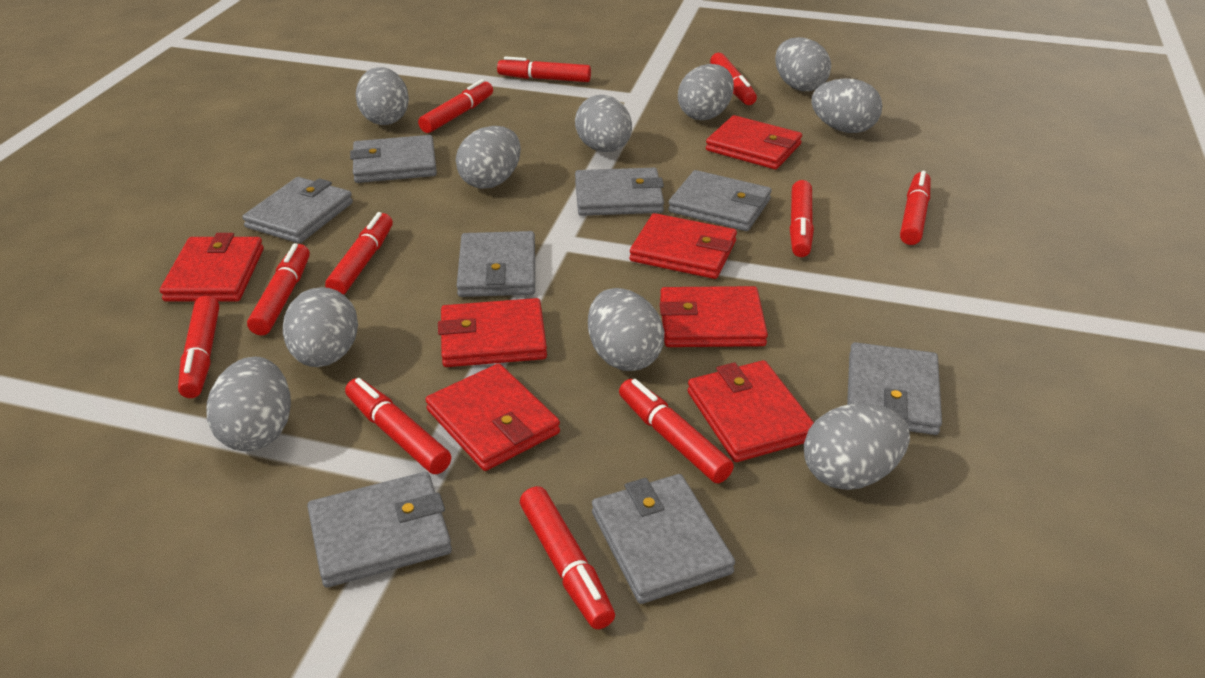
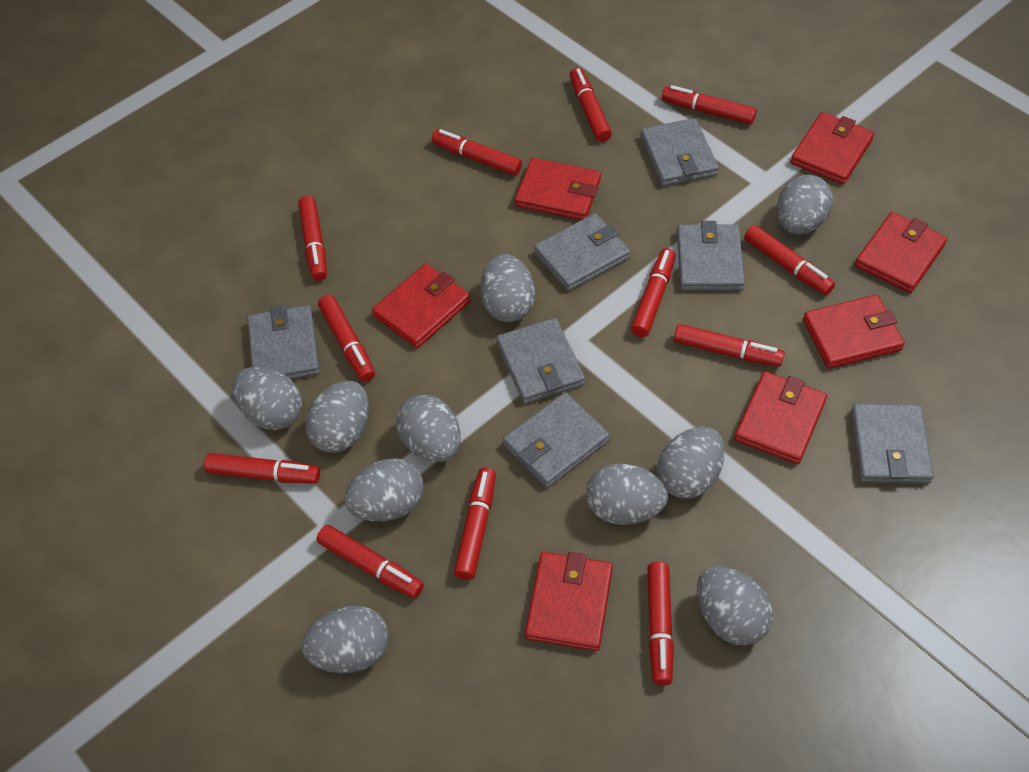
grey wallet: 8 -> 7
red marker: 11 -> 12

